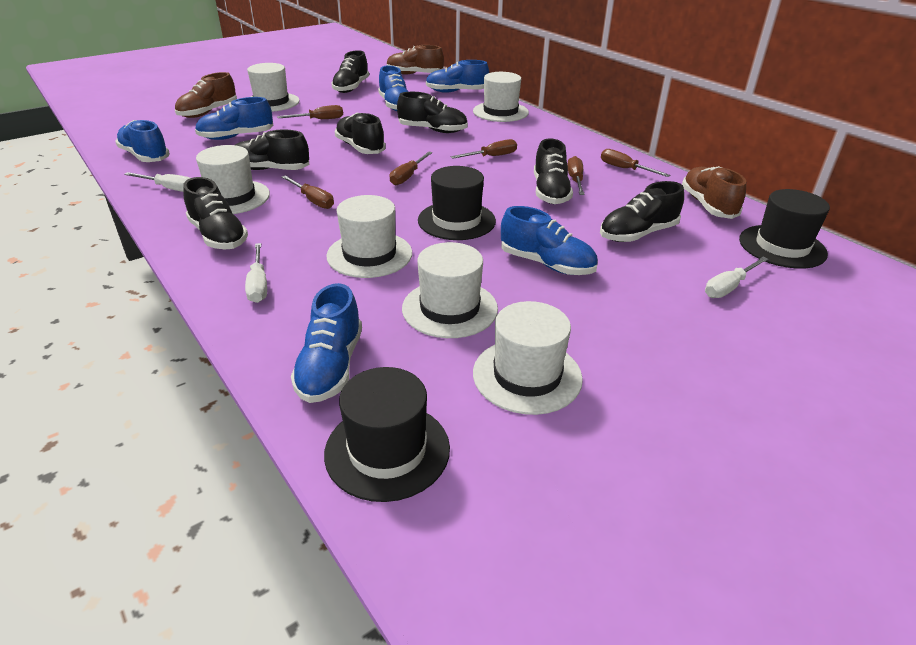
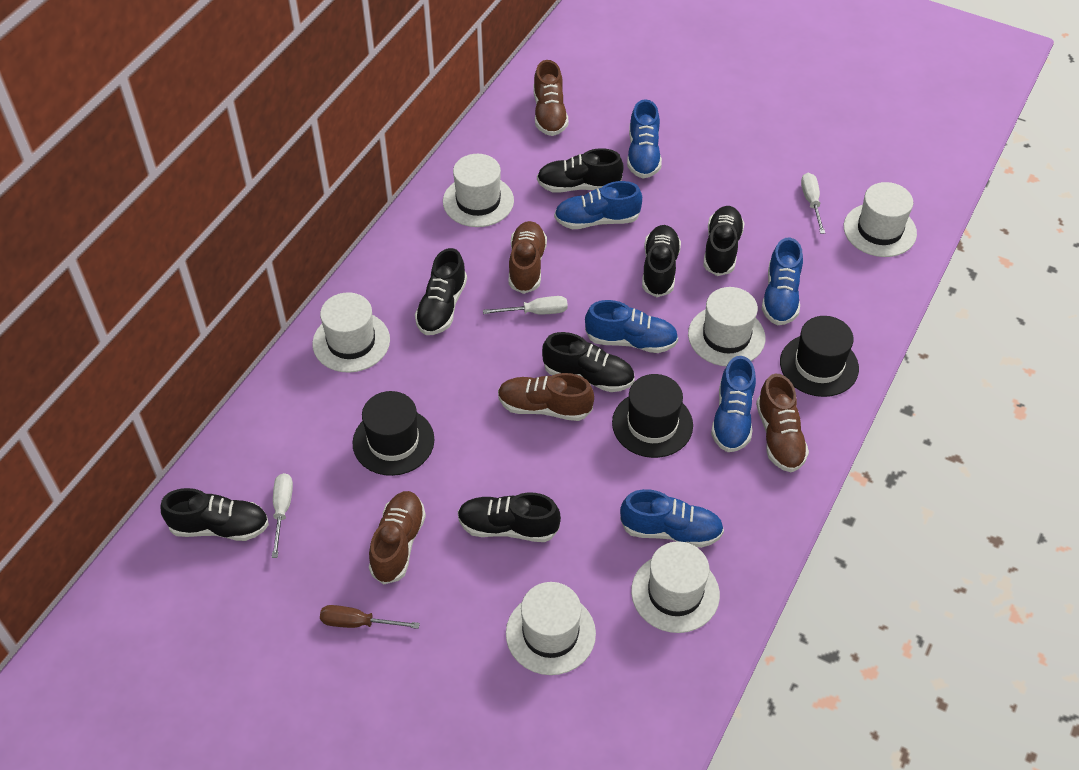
brown screwdriver: 6 -> 1
brown shoe: 3 -> 5

